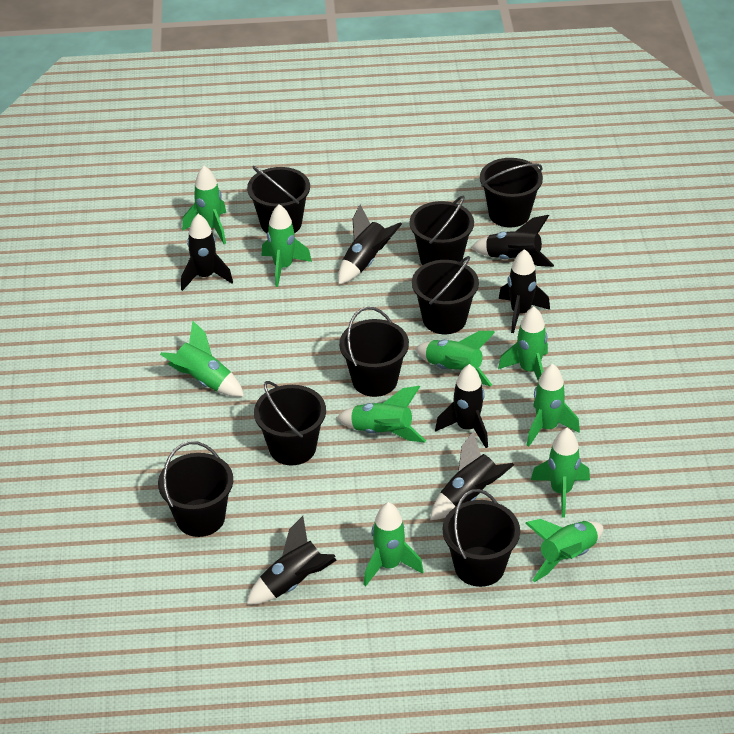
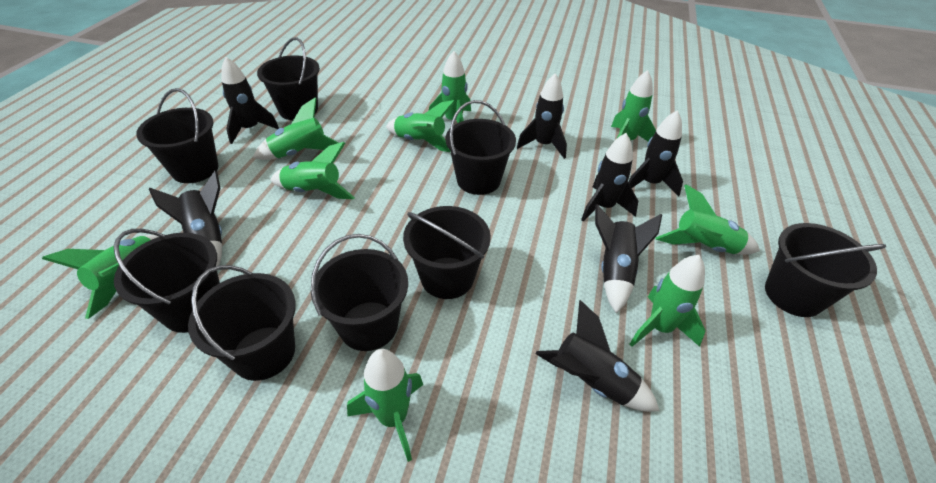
green rocket: 10 -> 9

